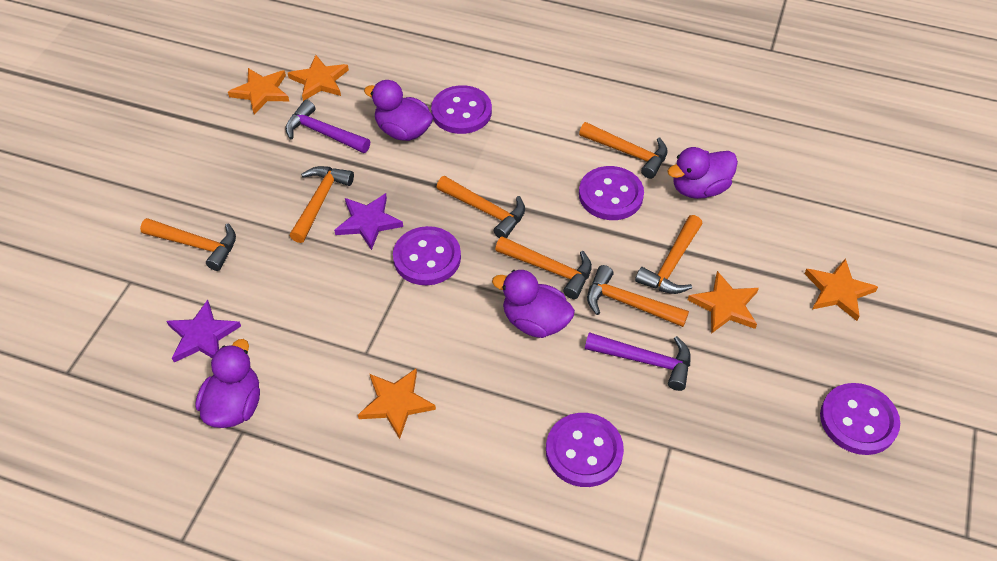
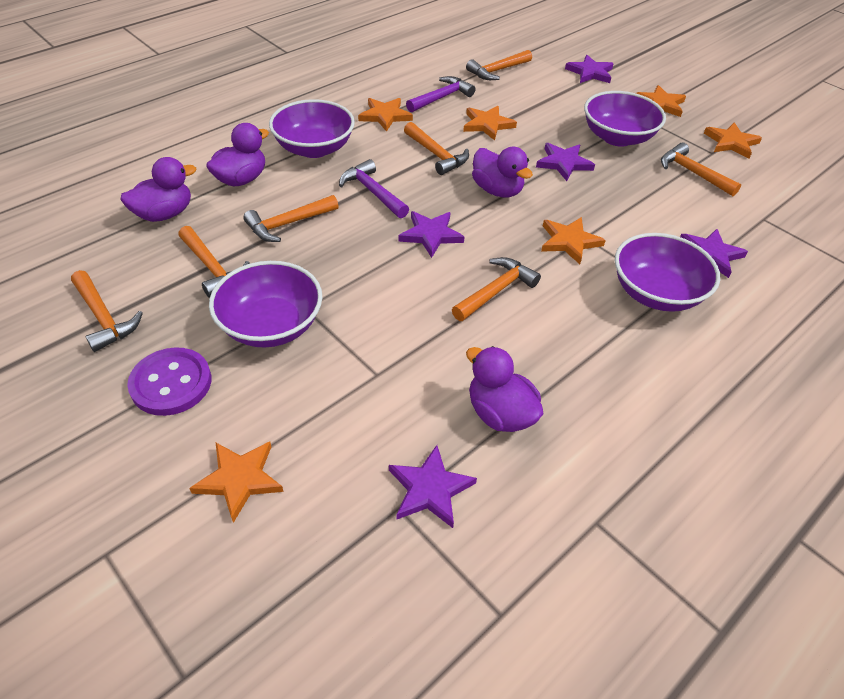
orange star: 5 -> 6
purple bowl: 0 -> 4
purple button: 5 -> 1
purple star: 2 -> 5

